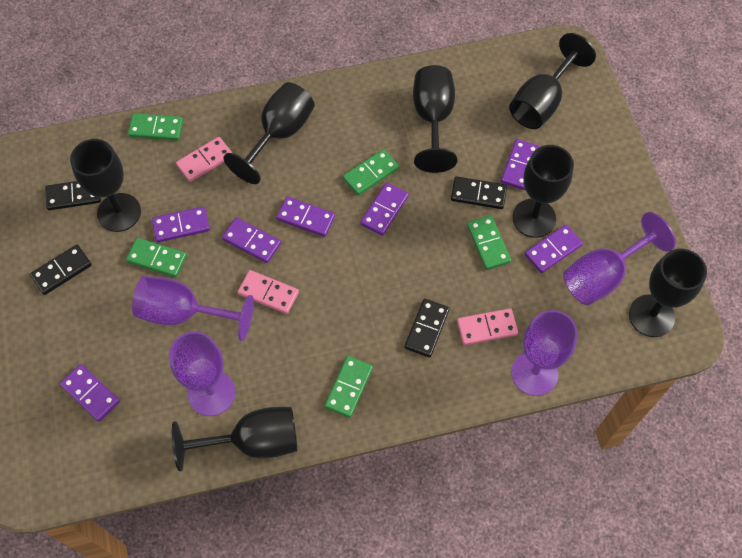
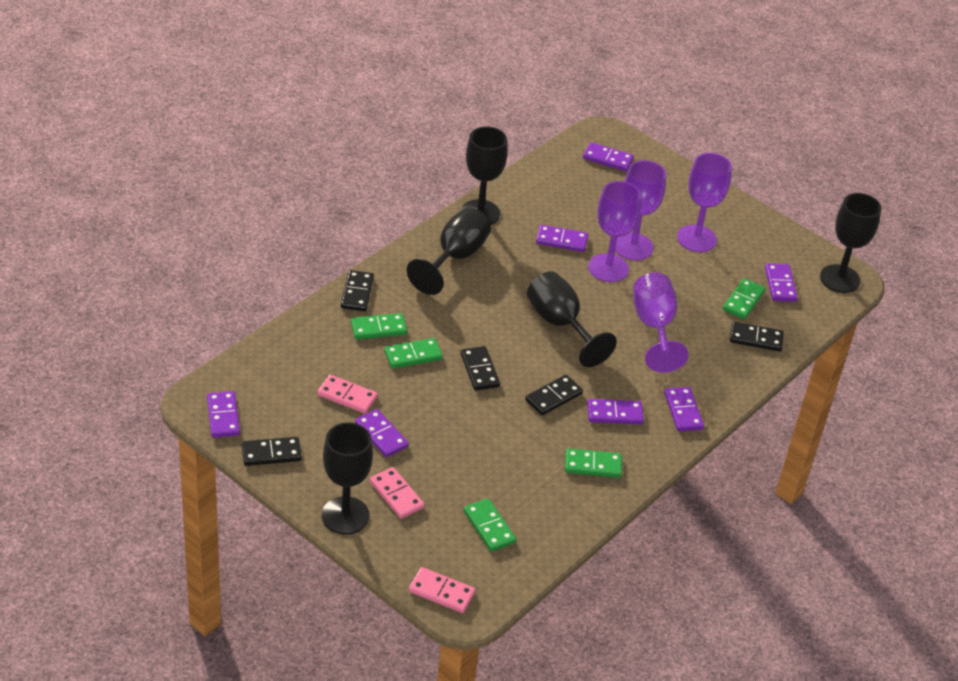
black domino: 4 -> 5
black goblet: 7 -> 5

